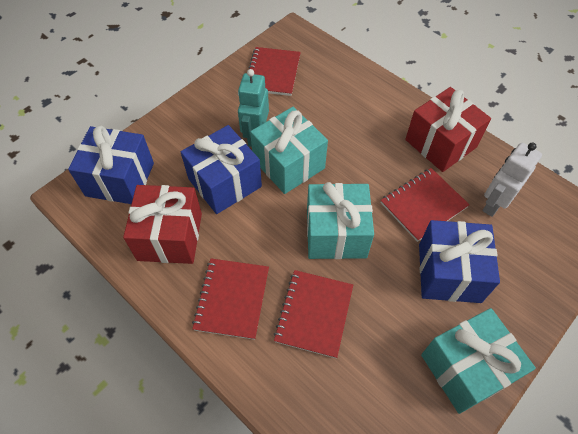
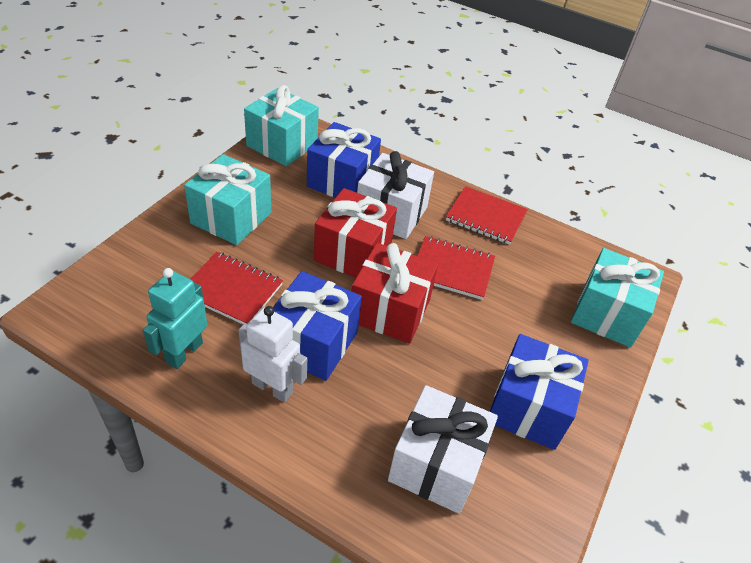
red notebook: 4 -> 3
white gift: 0 -> 2

